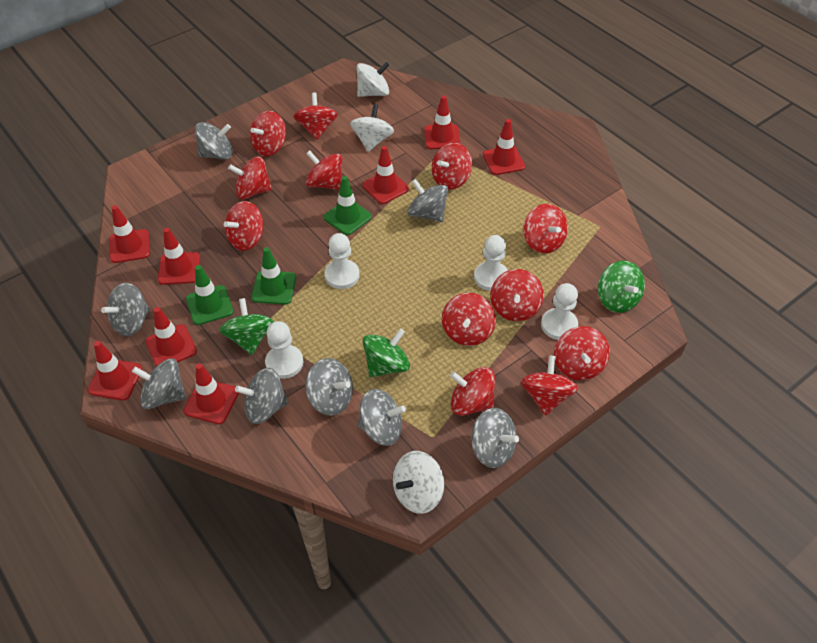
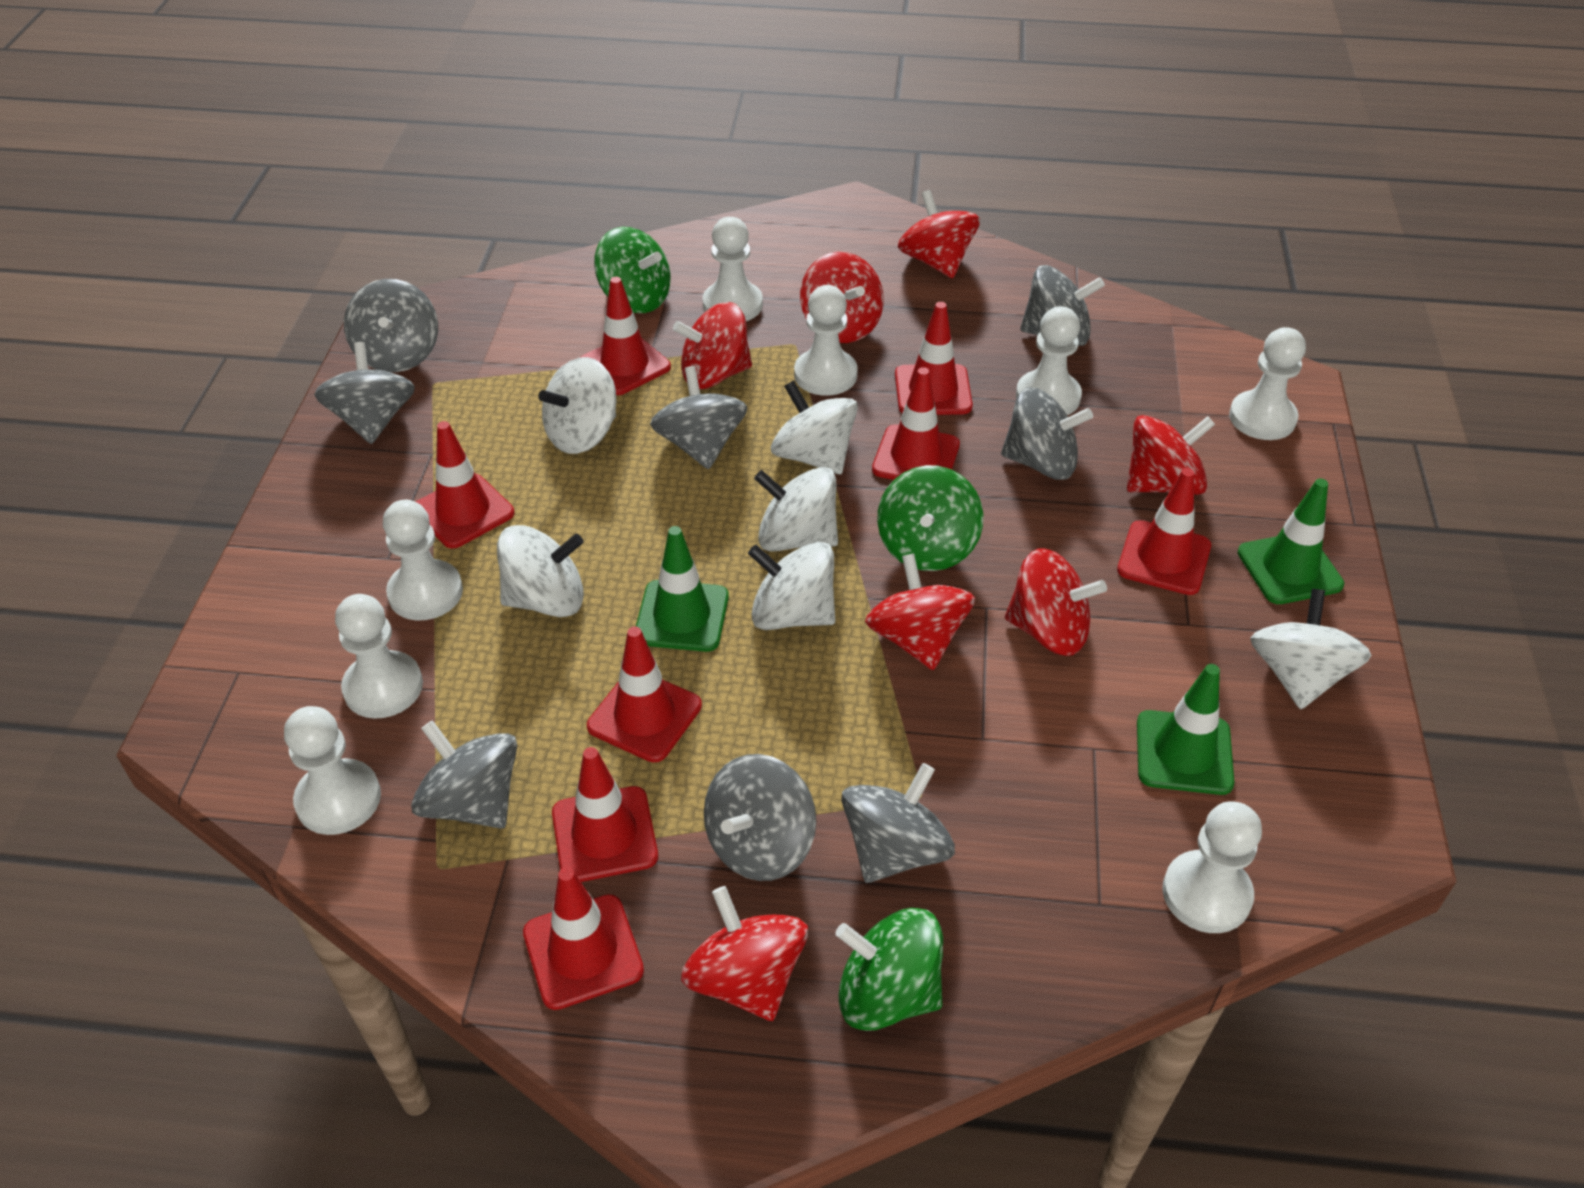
red spinning top: 12 -> 7
white pawn: 4 -> 8
white spinning top: 3 -> 6

